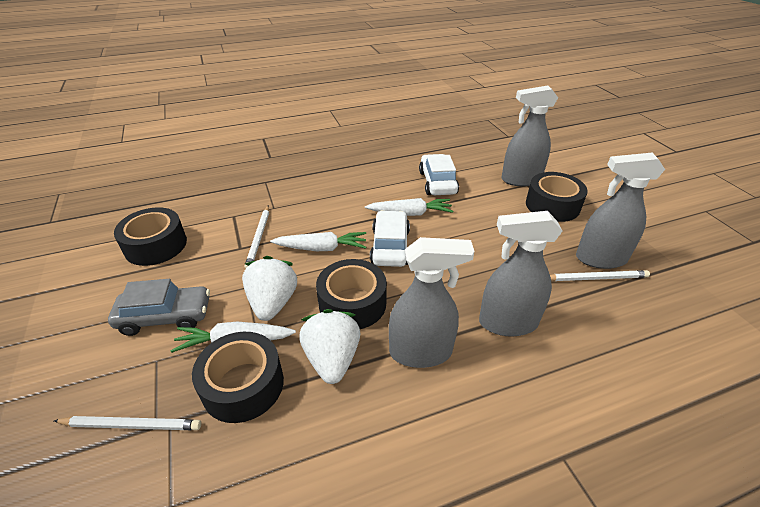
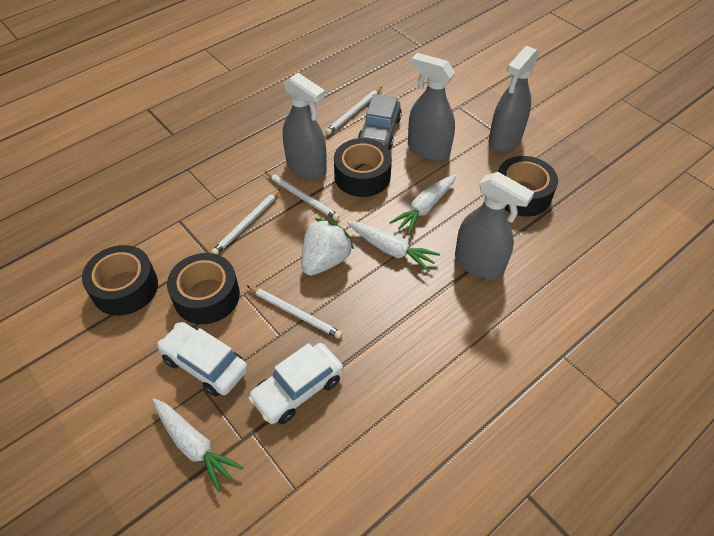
white pencil: 3 -> 4
white strawberry: 2 -> 1

